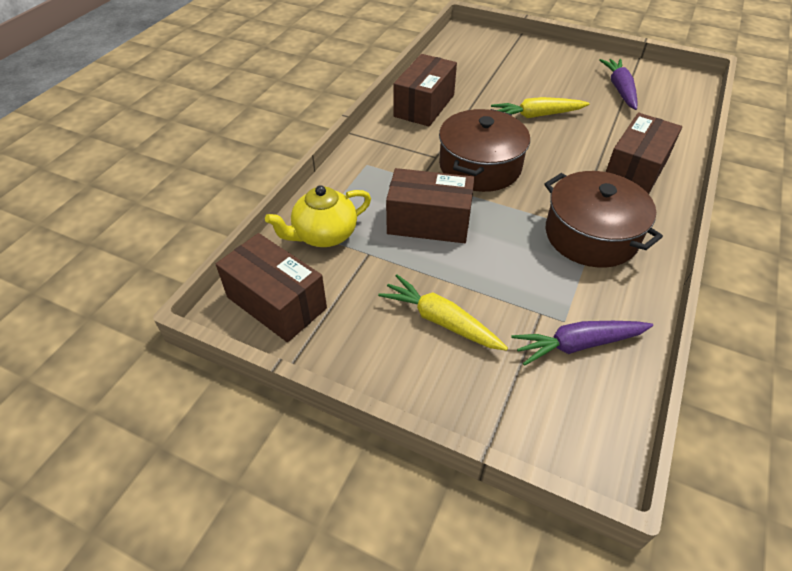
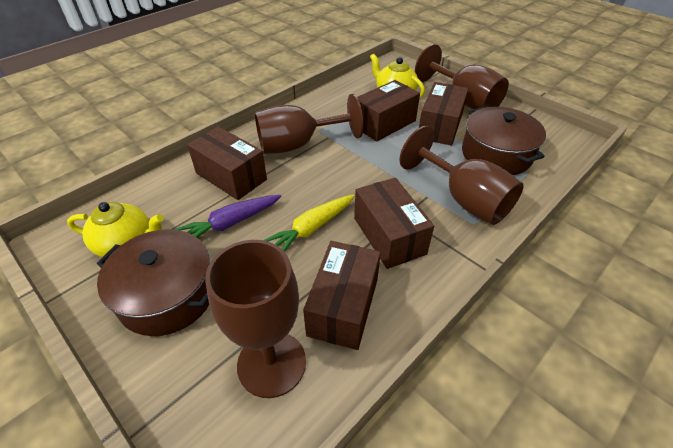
brown box: 4 -> 5
brown goblet: 0 -> 4
purple carrot: 2 -> 1
yellow carrot: 2 -> 1
yellow teapot: 1 -> 2

